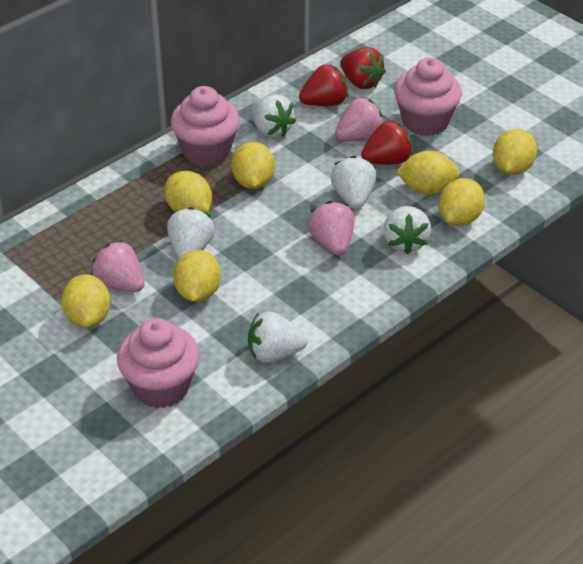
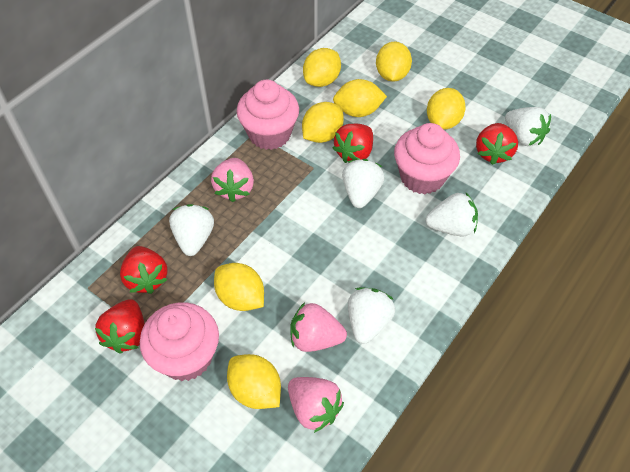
red strawberry: 3 -> 4

